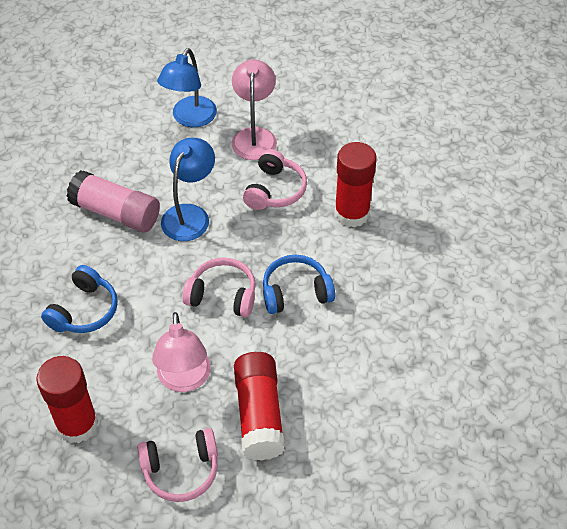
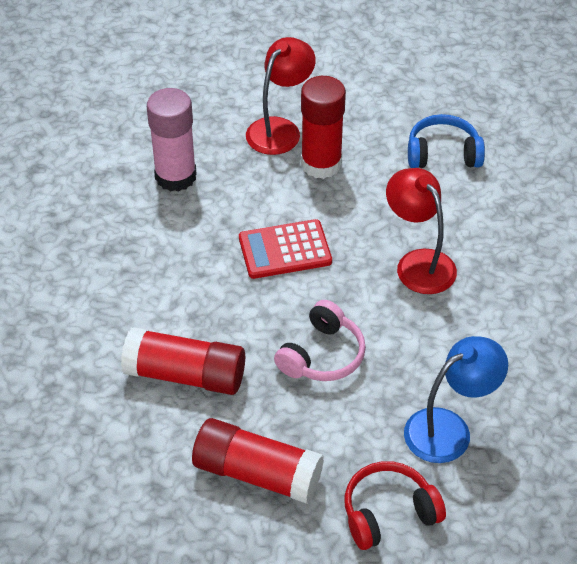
blue headphones: 2 -> 1
blue lamp: 2 -> 1
pink headphones: 3 -> 1
pink lamp: 2 -> 0
red calculator: 0 -> 1
red headphones: 0 -> 1
red lamp: 0 -> 2

